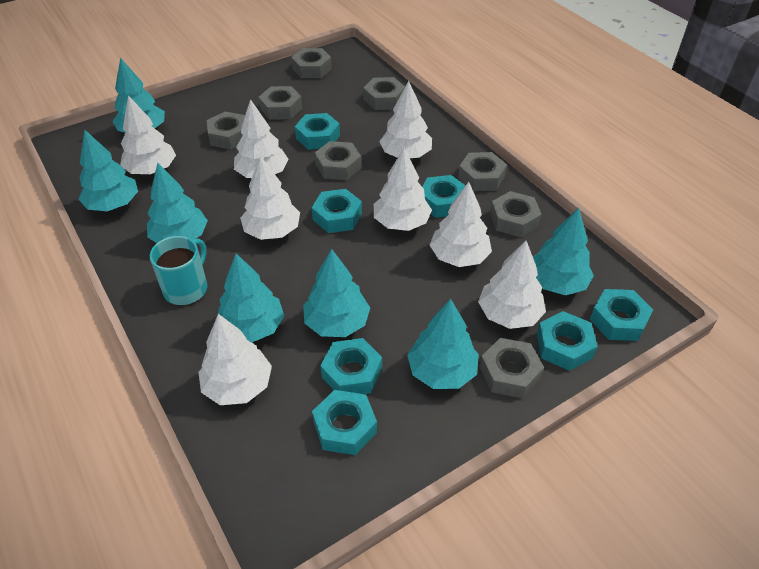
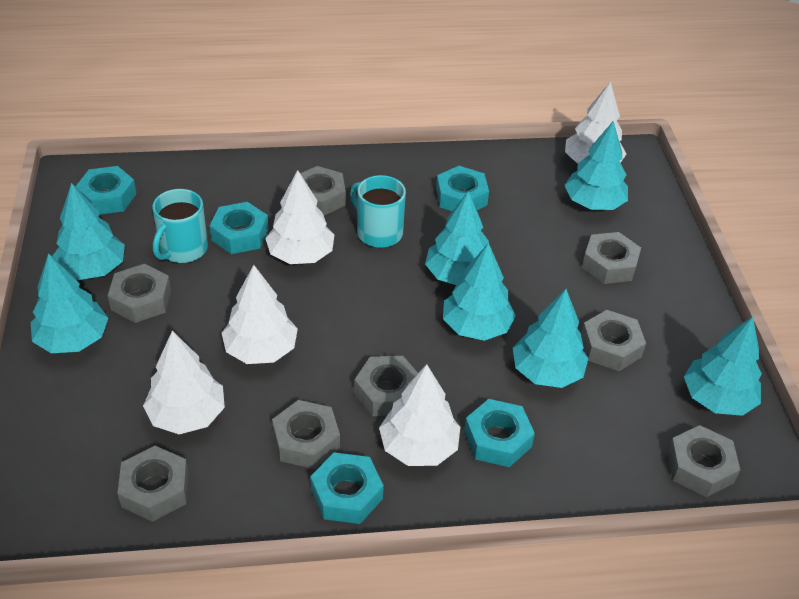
turquoise mug: 1 -> 2
turquoise nut: 7 -> 5
white tree: 8 -> 5

